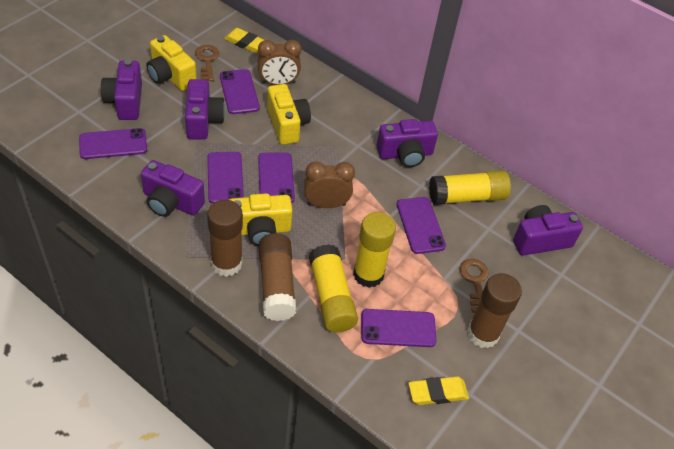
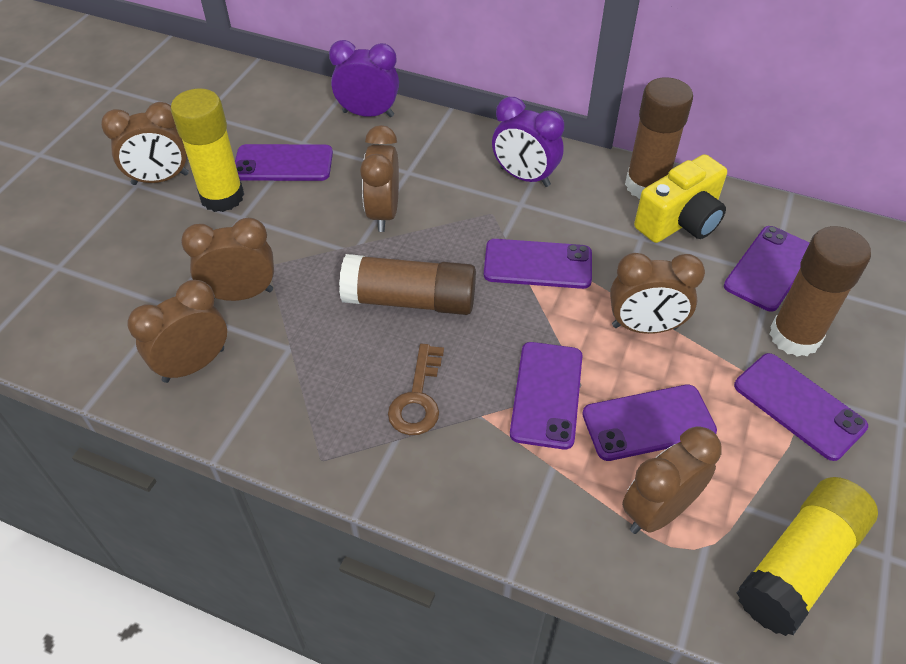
brown clock: 2 -> 6
brown key: 2 -> 1
purple camera: 5 -> 0
purple clock: 0 -> 2
yellow camera: 3 -> 1
yellow eraser: 2 -> 0
yellow glue stick: 3 -> 2

